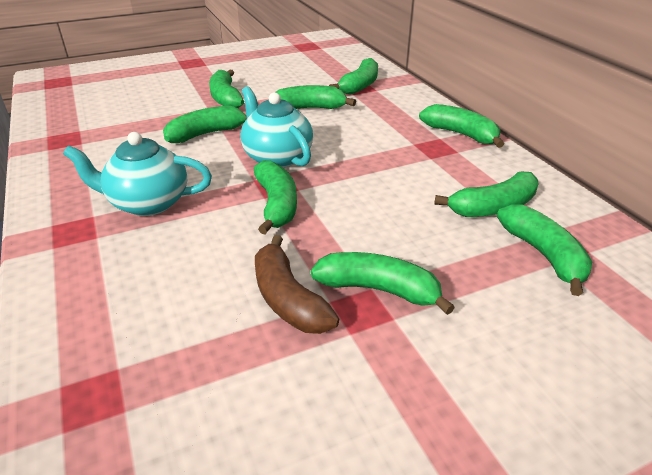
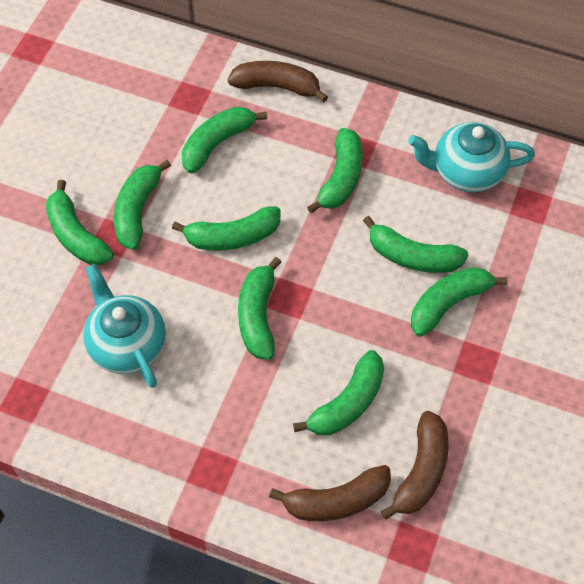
brown banana: 1 -> 3

